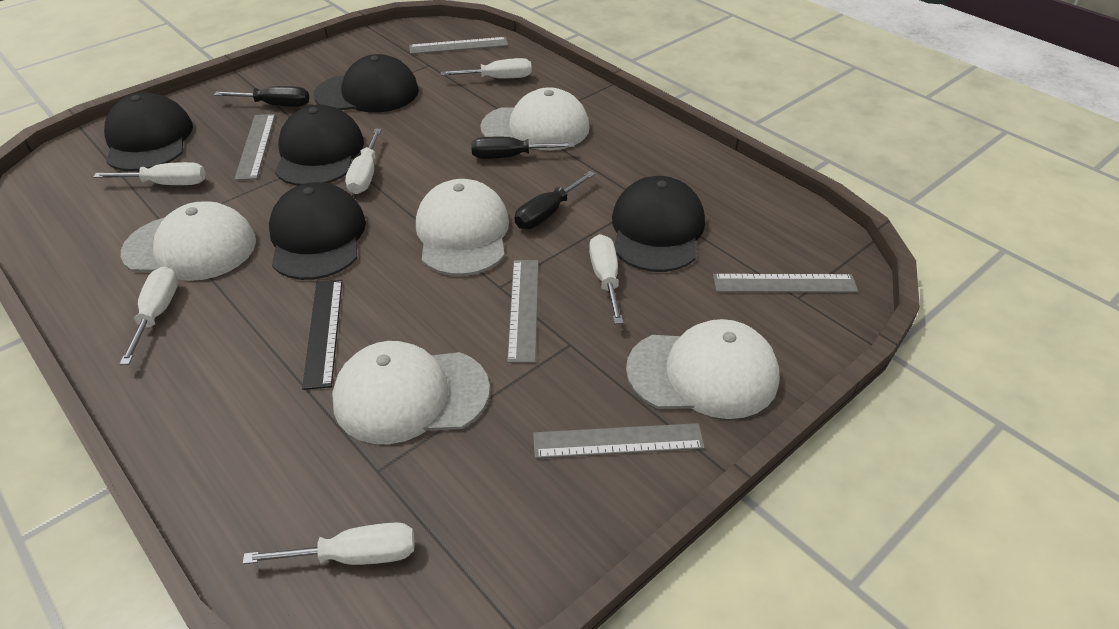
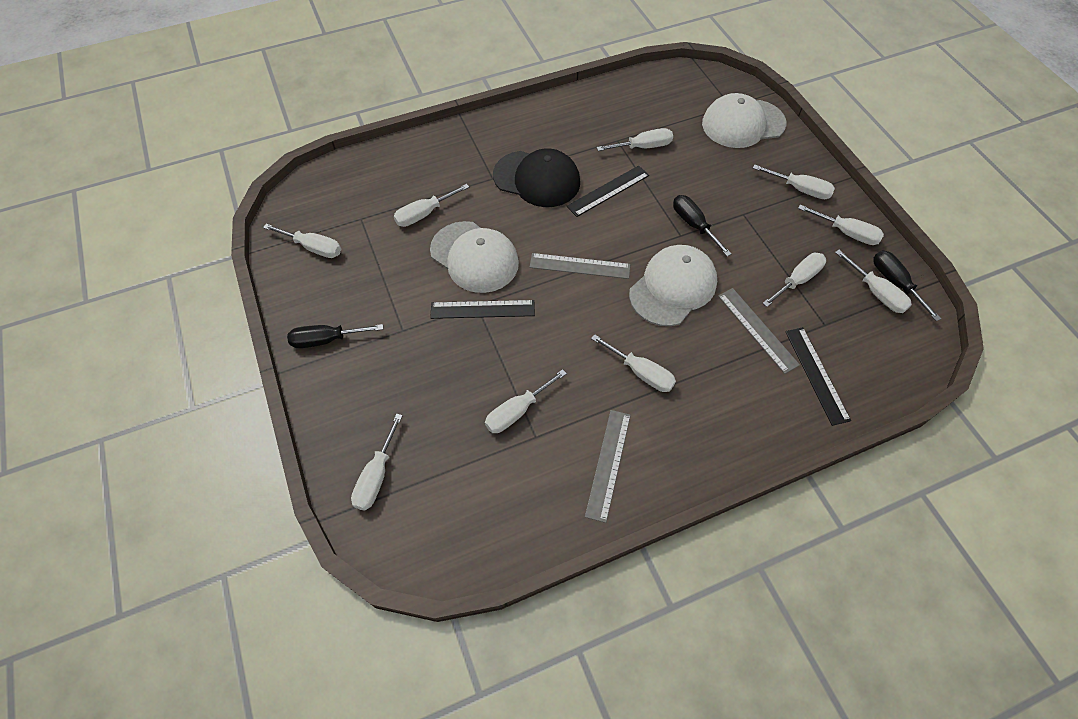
black cap: 5 -> 1
black ruler: 1 -> 3
grey ruler: 5 -> 3
white cap: 5 -> 3
white screwdriver: 6 -> 10

